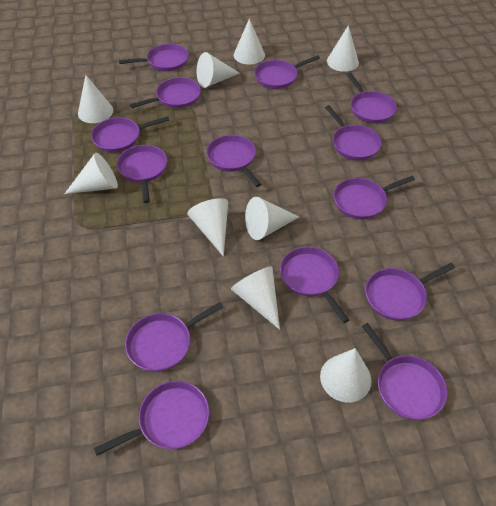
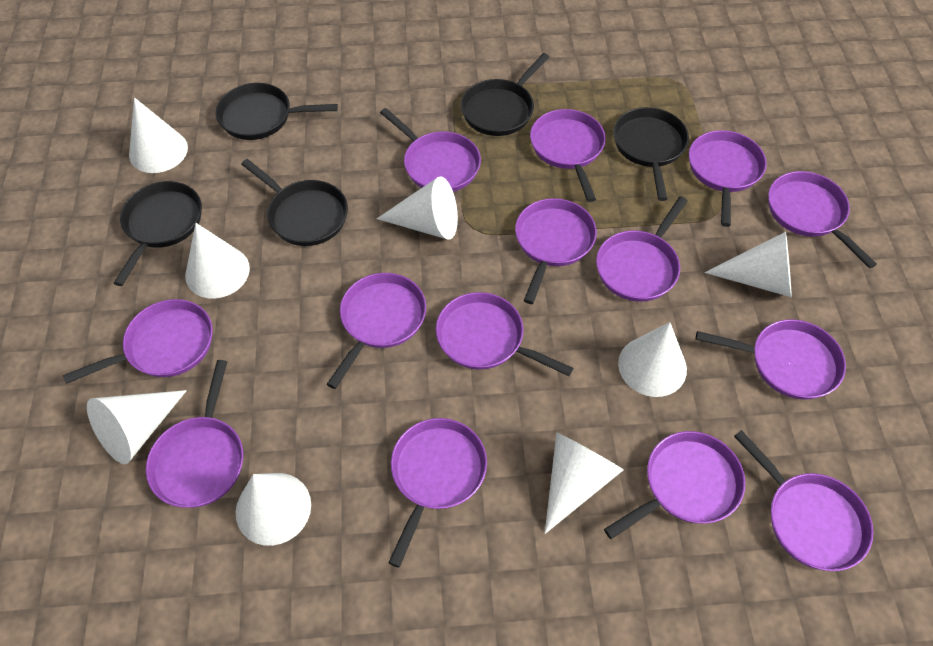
black pan: 0 -> 5
white cone: 9 -> 8

